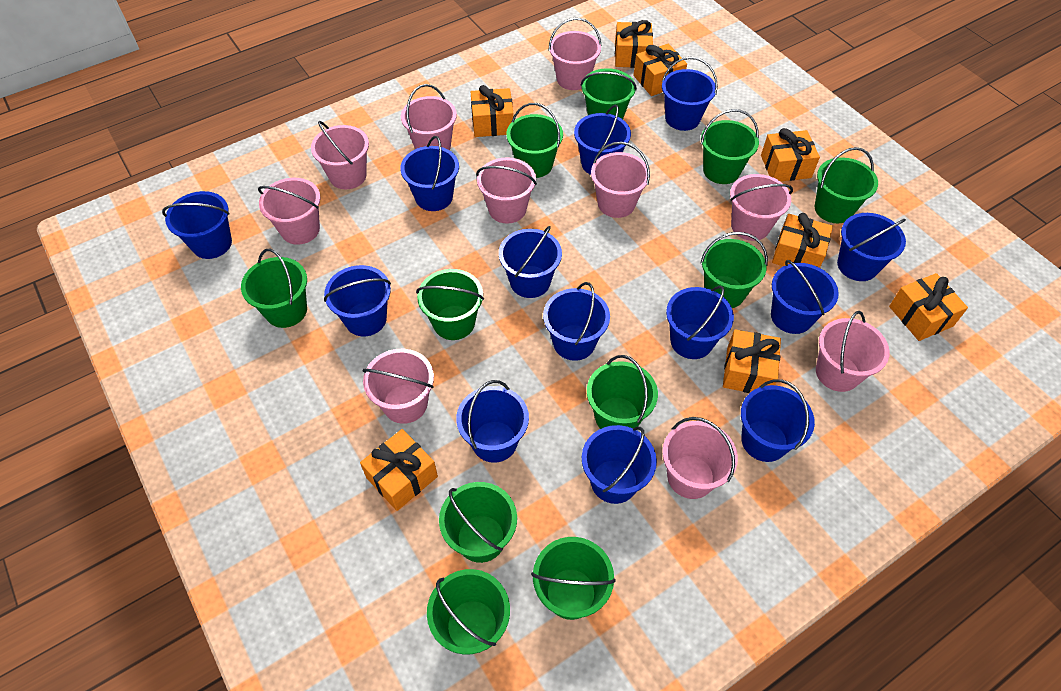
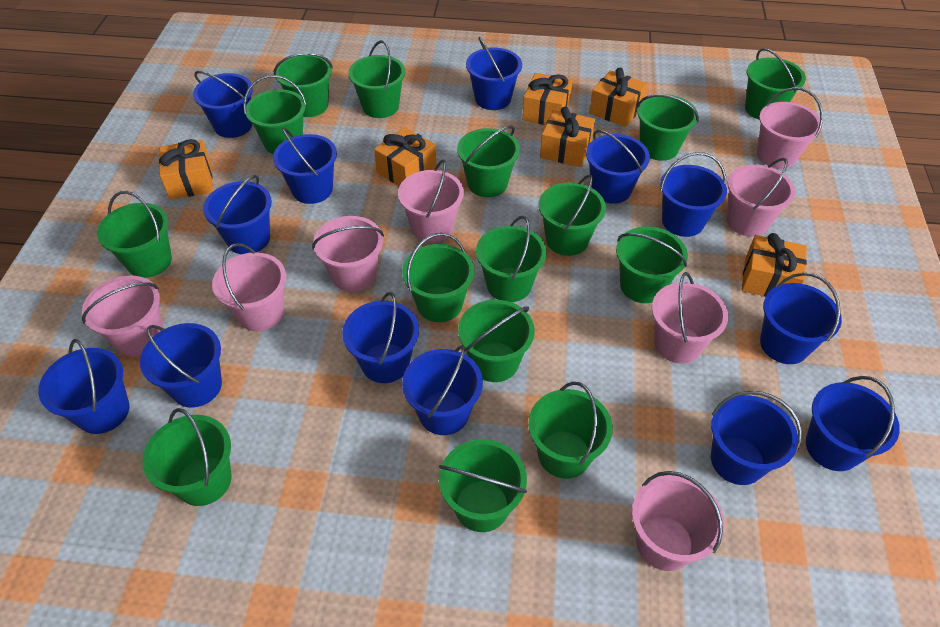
green bucket: 11 -> 15
orange gift: 8 -> 6
pink bucket: 10 -> 8

